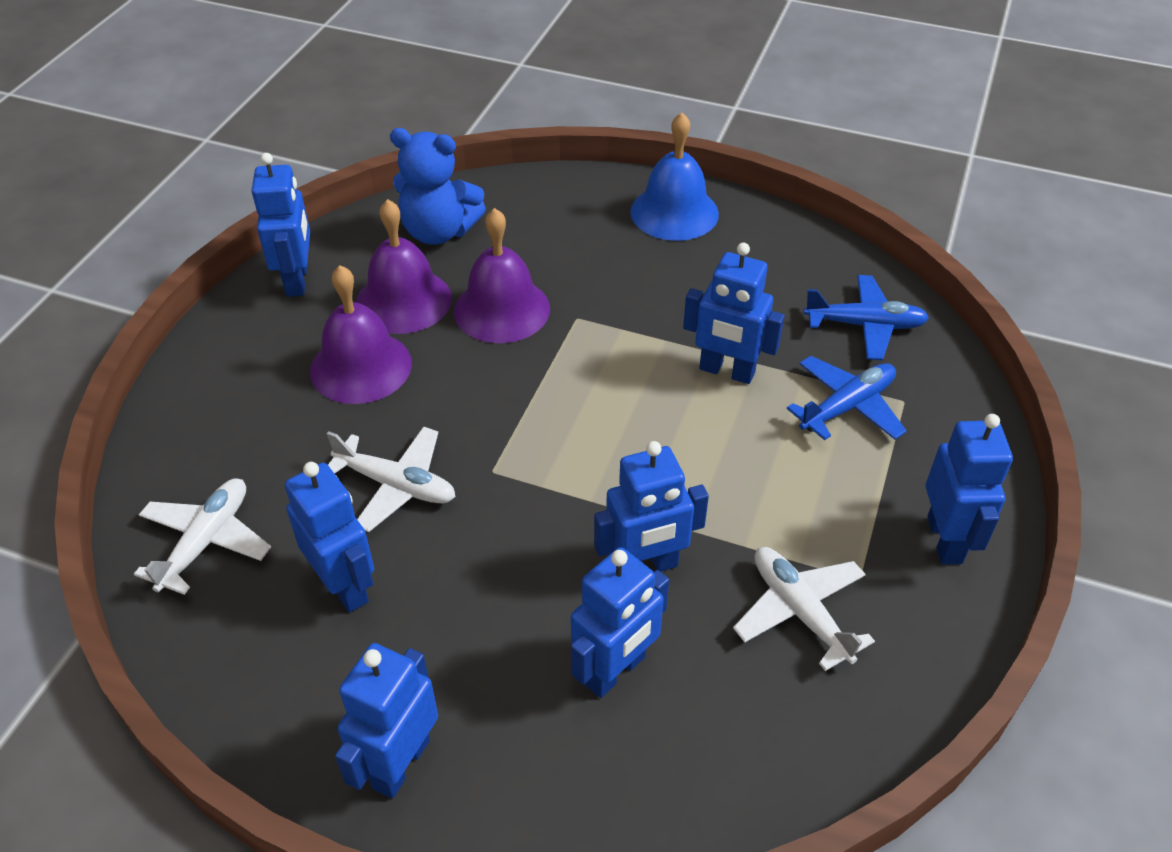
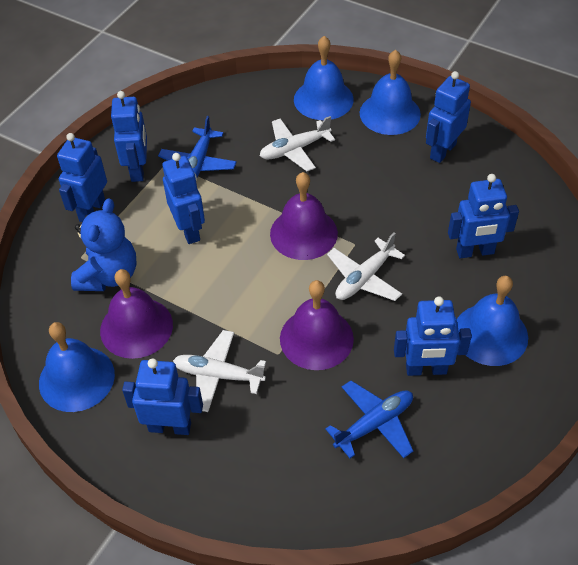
blue bell: 1 -> 4

